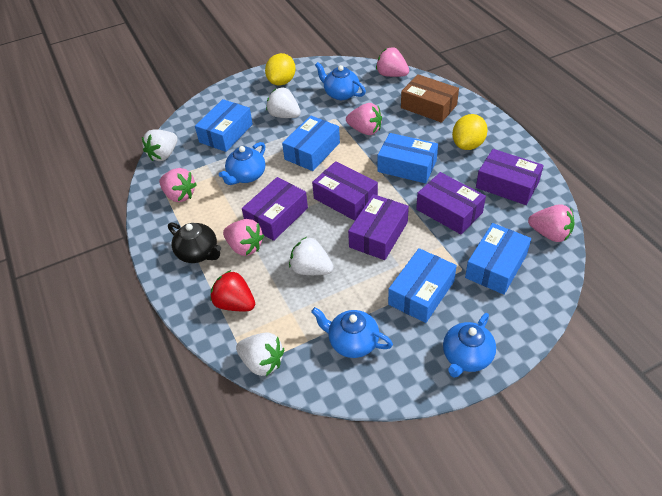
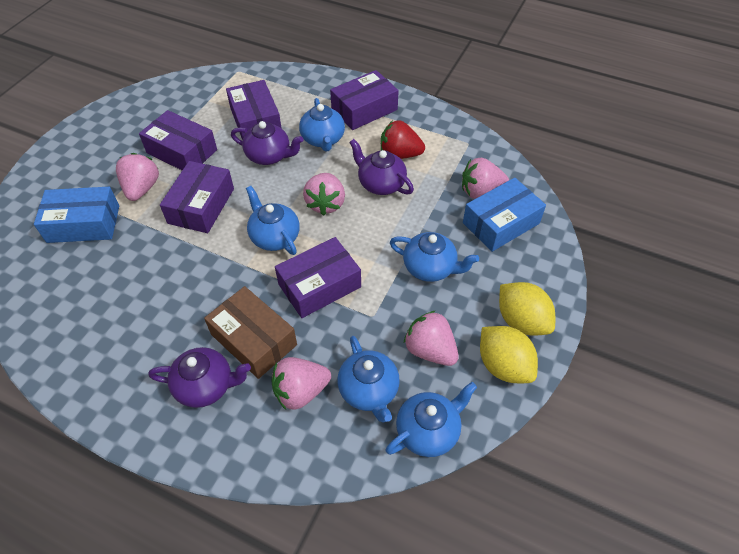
black teapot: 1 -> 0
blue box: 5 -> 2
blue teapot: 4 -> 5
purple teapot: 0 -> 3
white strawberry: 4 -> 0

